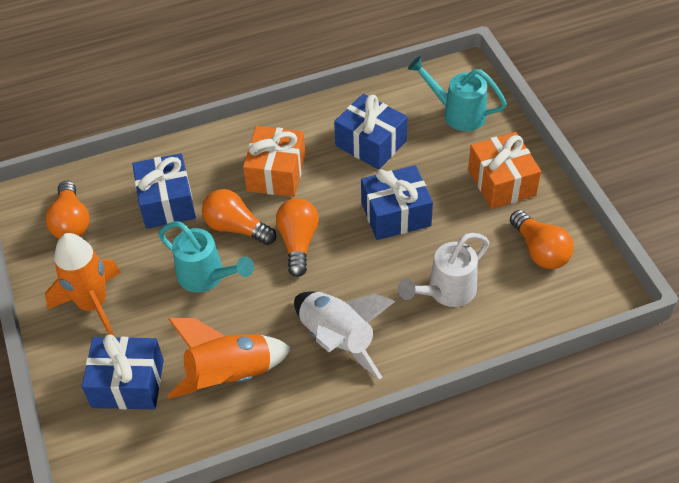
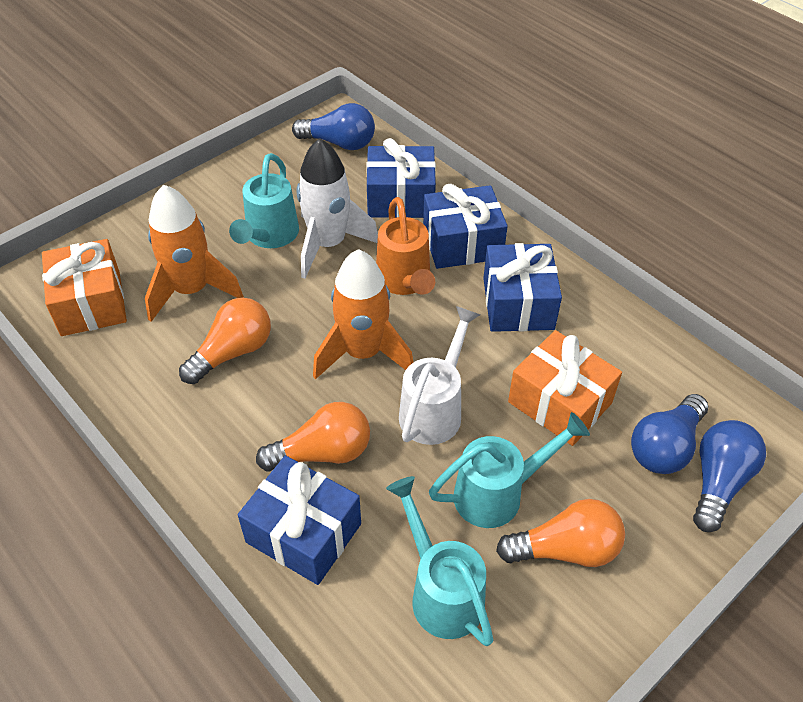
blue light bulb: 0 -> 3
orange light bulb: 4 -> 3
orange watering can: 0 -> 1
turquoise watering can: 2 -> 3

